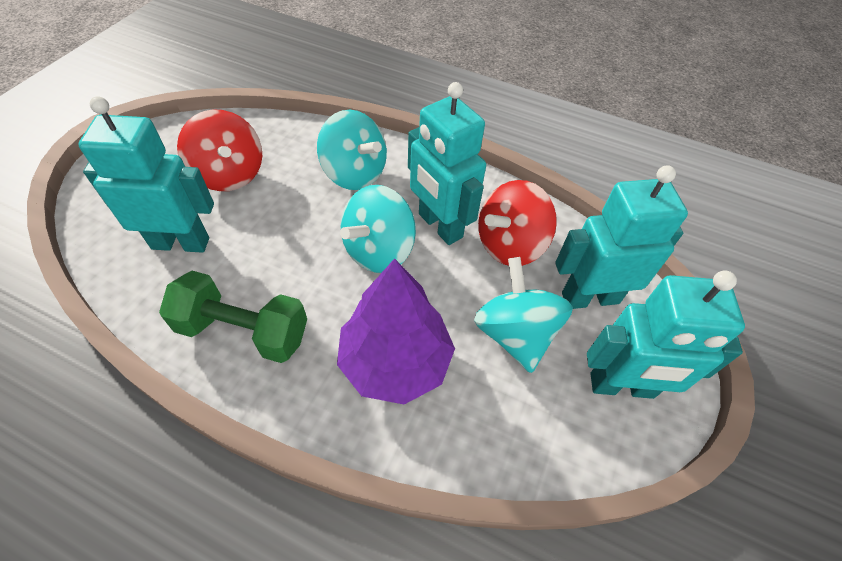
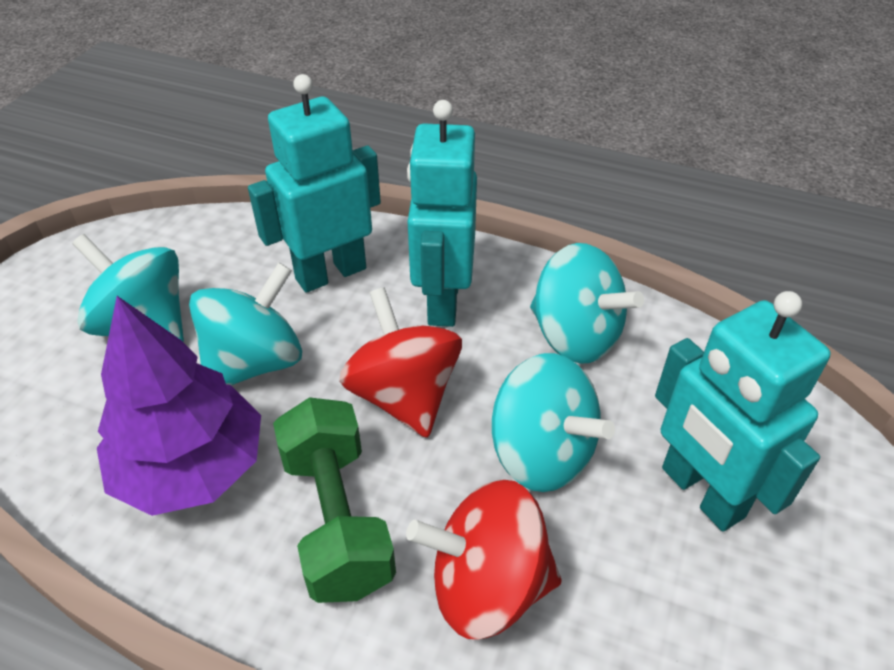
turquoise robot: 4 -> 3
turquoise spinning top: 3 -> 4

